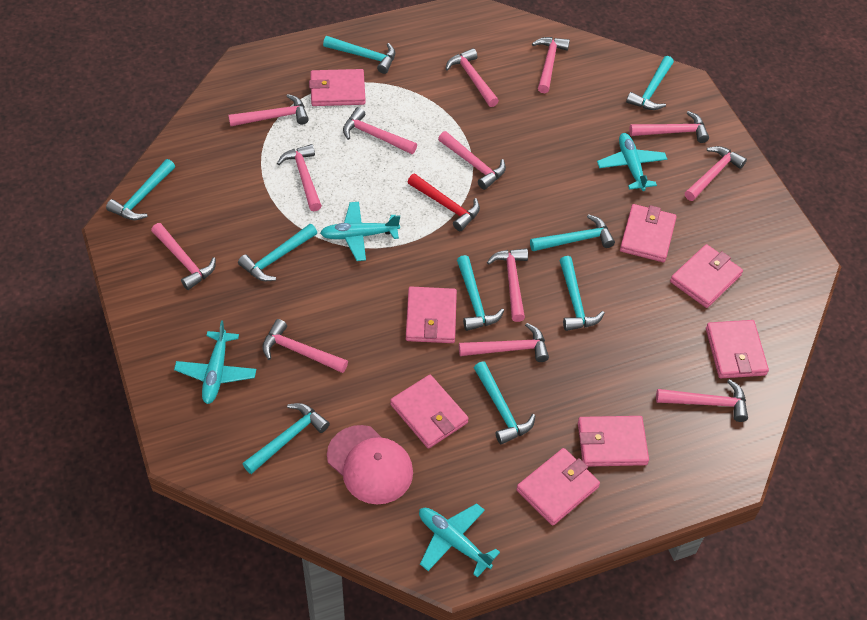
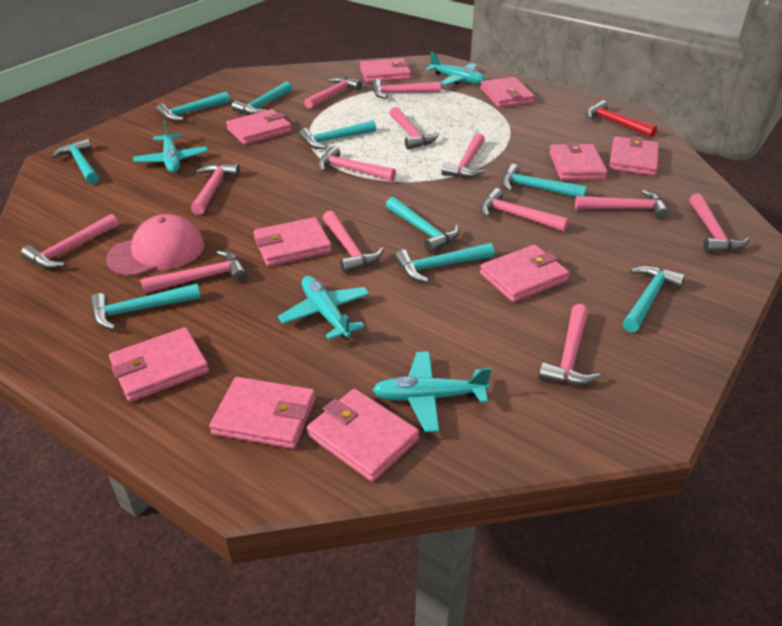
pink wallet: 8 -> 10

